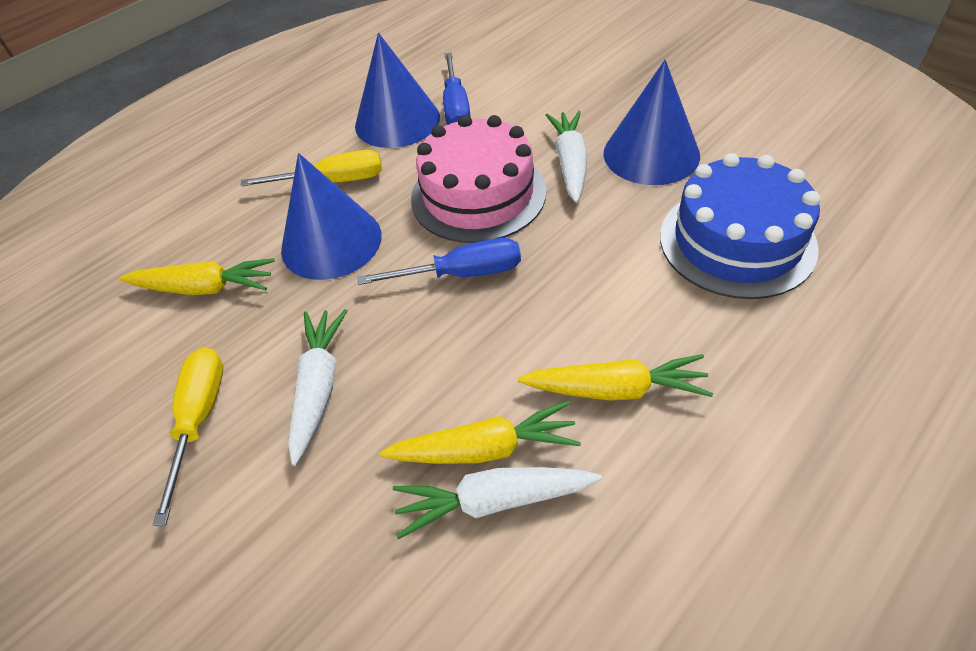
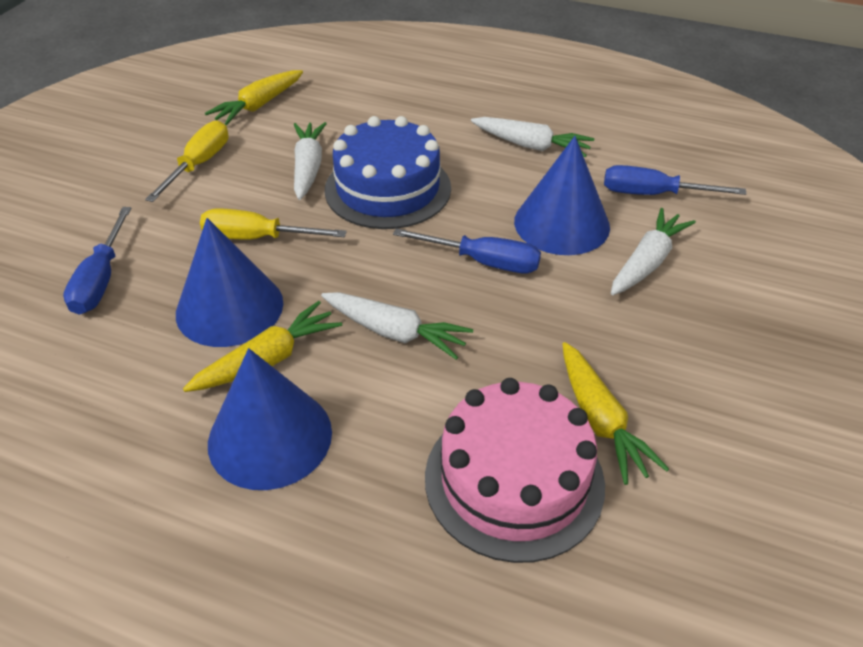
blue screwdriver: 2 -> 3
white carrot: 3 -> 4

